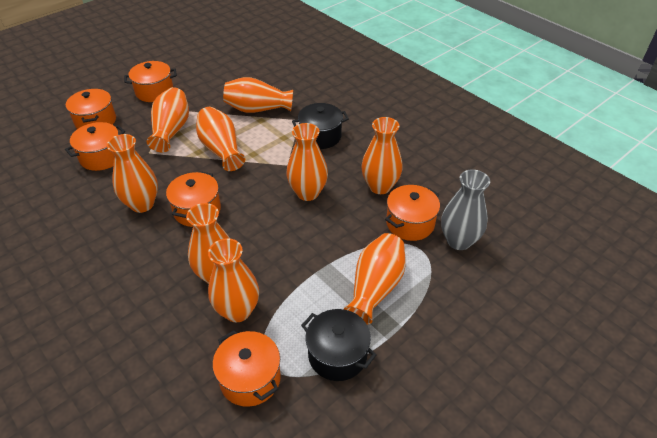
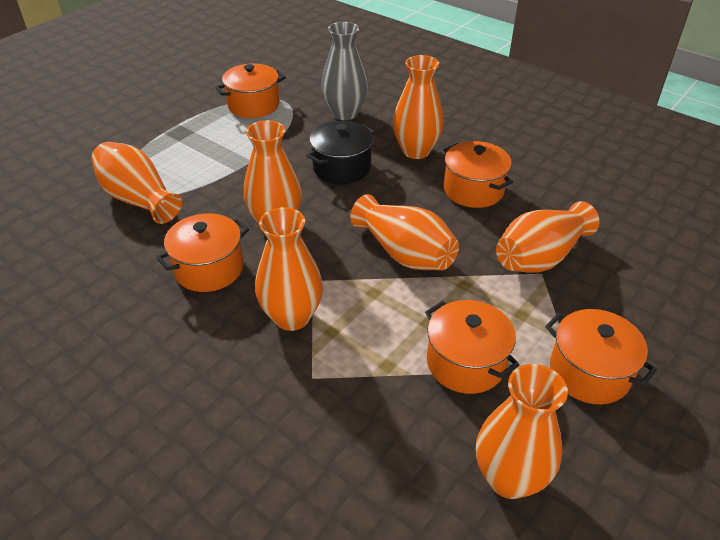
black pot: 2 -> 1
orange pot: 6 -> 5
orange vase: 9 -> 7

